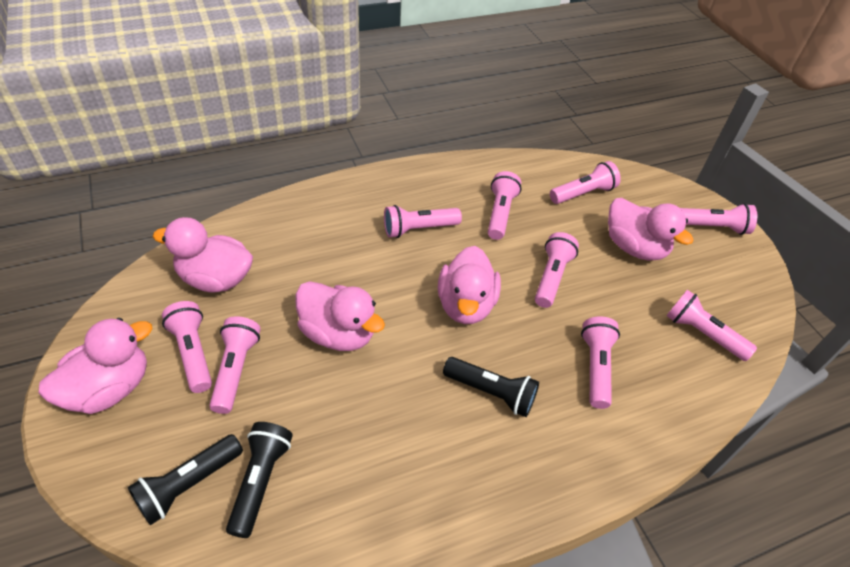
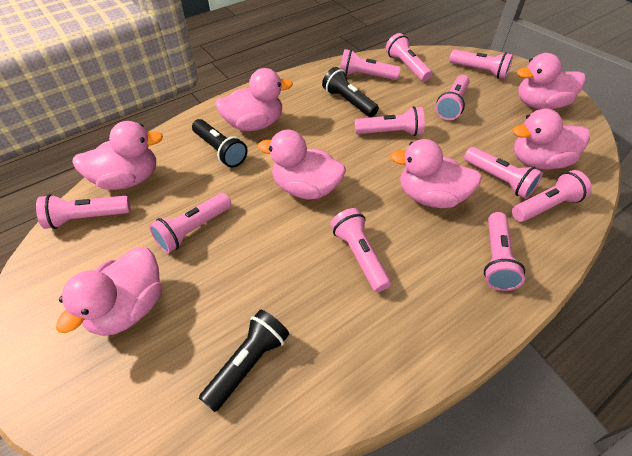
pink duck: 5 -> 7
pink flashlight: 9 -> 11

